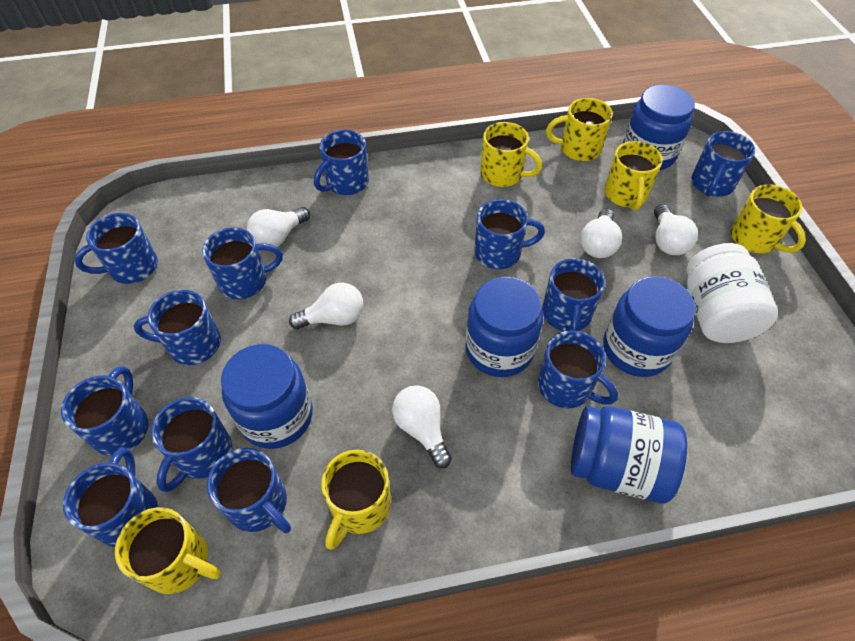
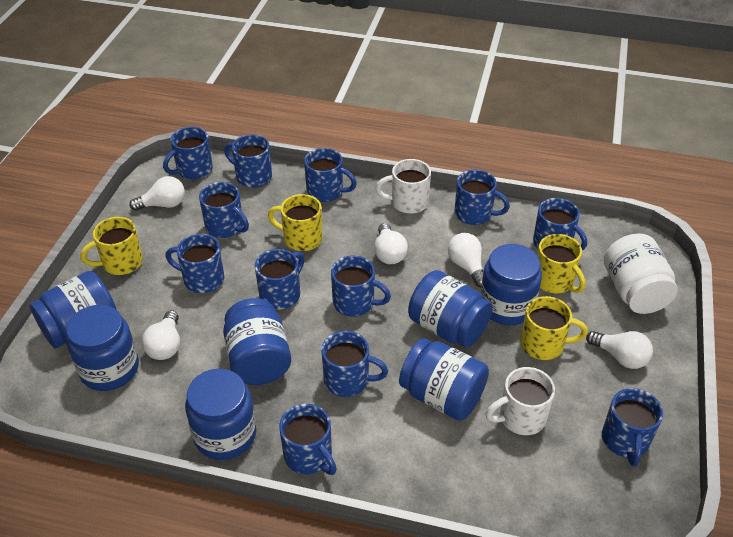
blue jar: 5 -> 7
white mug: 0 -> 2
yellow mug: 6 -> 4

